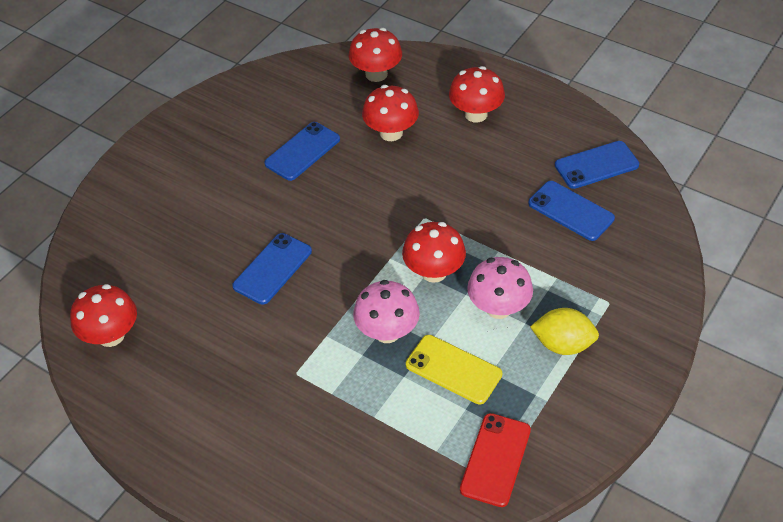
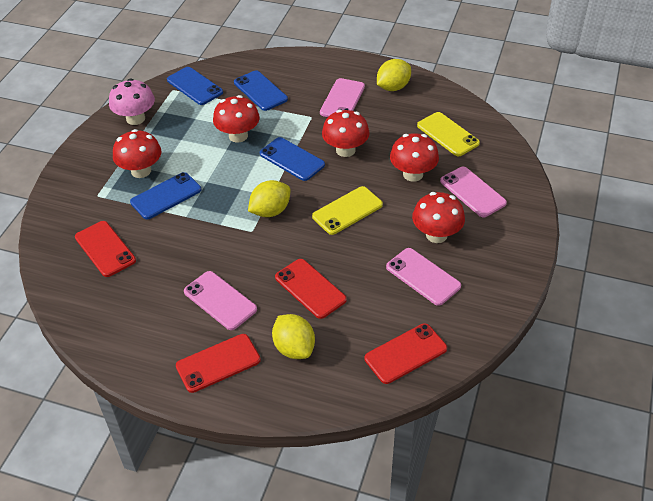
pink mushroom: 2 -> 1
pink phone: 0 -> 4
red phone: 1 -> 4
yellow lemon: 1 -> 3
yellow phone: 1 -> 2

